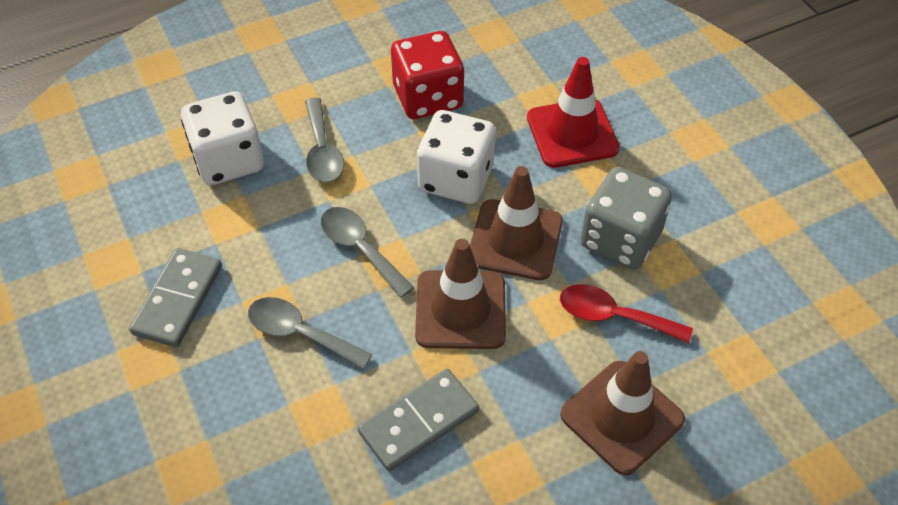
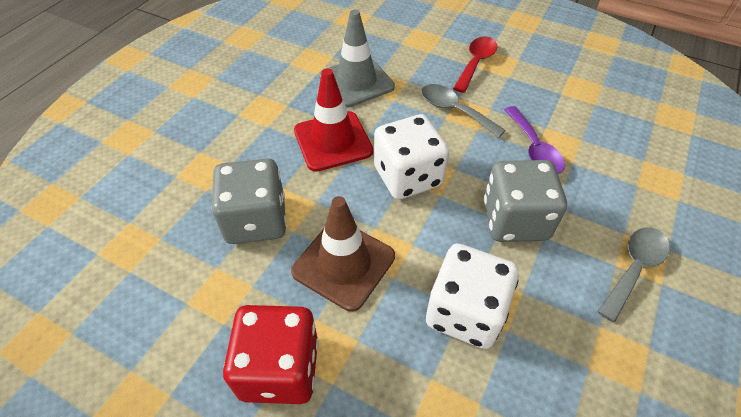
brown traffic cone: 3 -> 1
grey dice: 1 -> 2
grey domino: 2 -> 0
grey spoon: 3 -> 2
grey traffic cone: 0 -> 1
purple spoon: 0 -> 1

